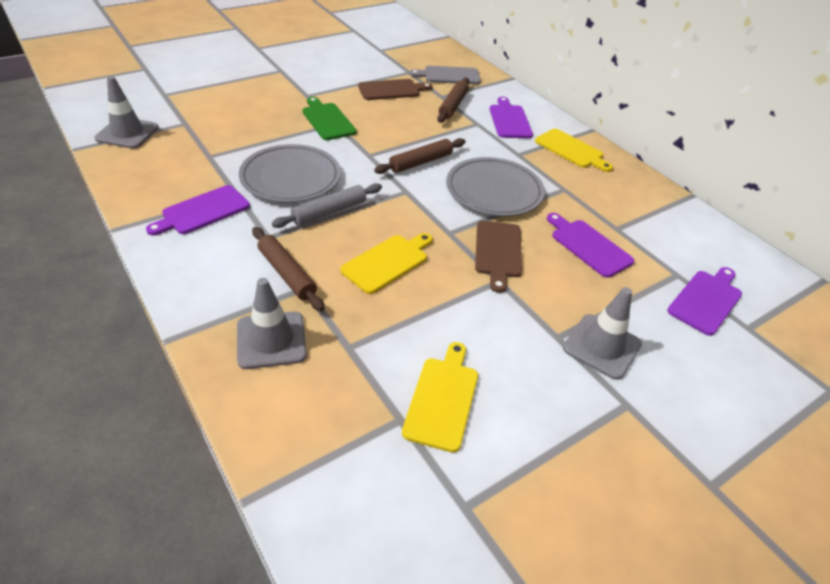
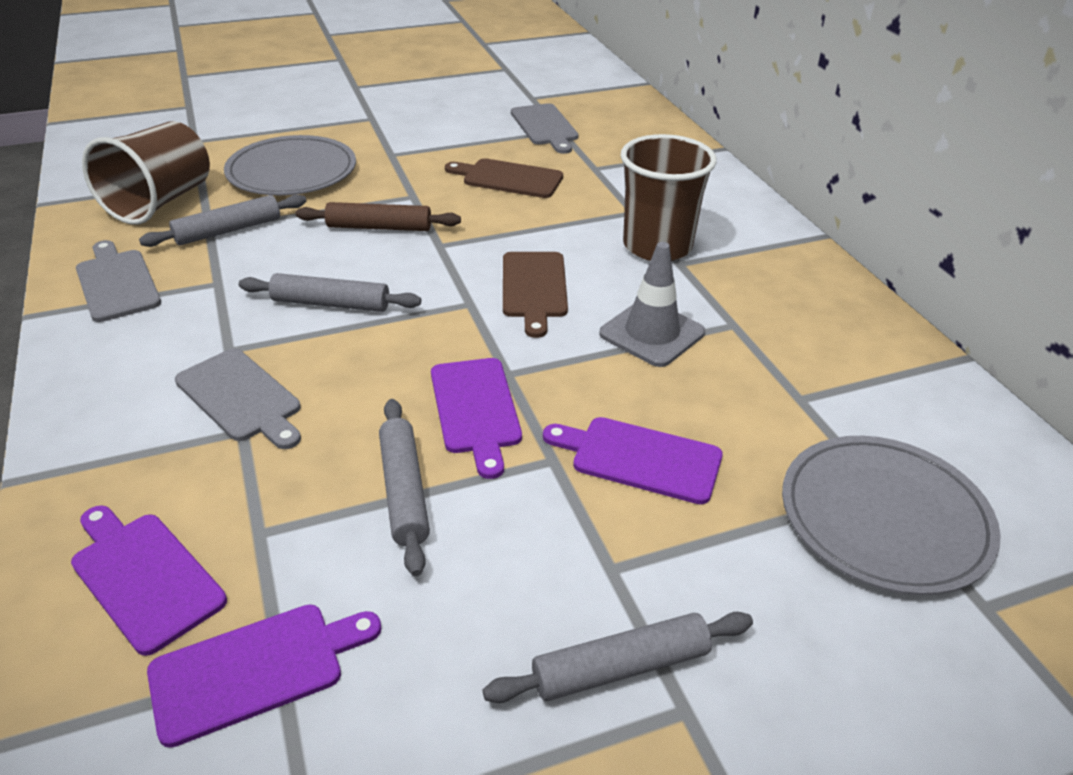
brown cup: 0 -> 2
brown rolling pin: 3 -> 1
green cutting board: 1 -> 0
grey cutting board: 1 -> 3
grey rolling pin: 1 -> 4
grey traffic cone: 3 -> 1
yellow cutting board: 3 -> 0

